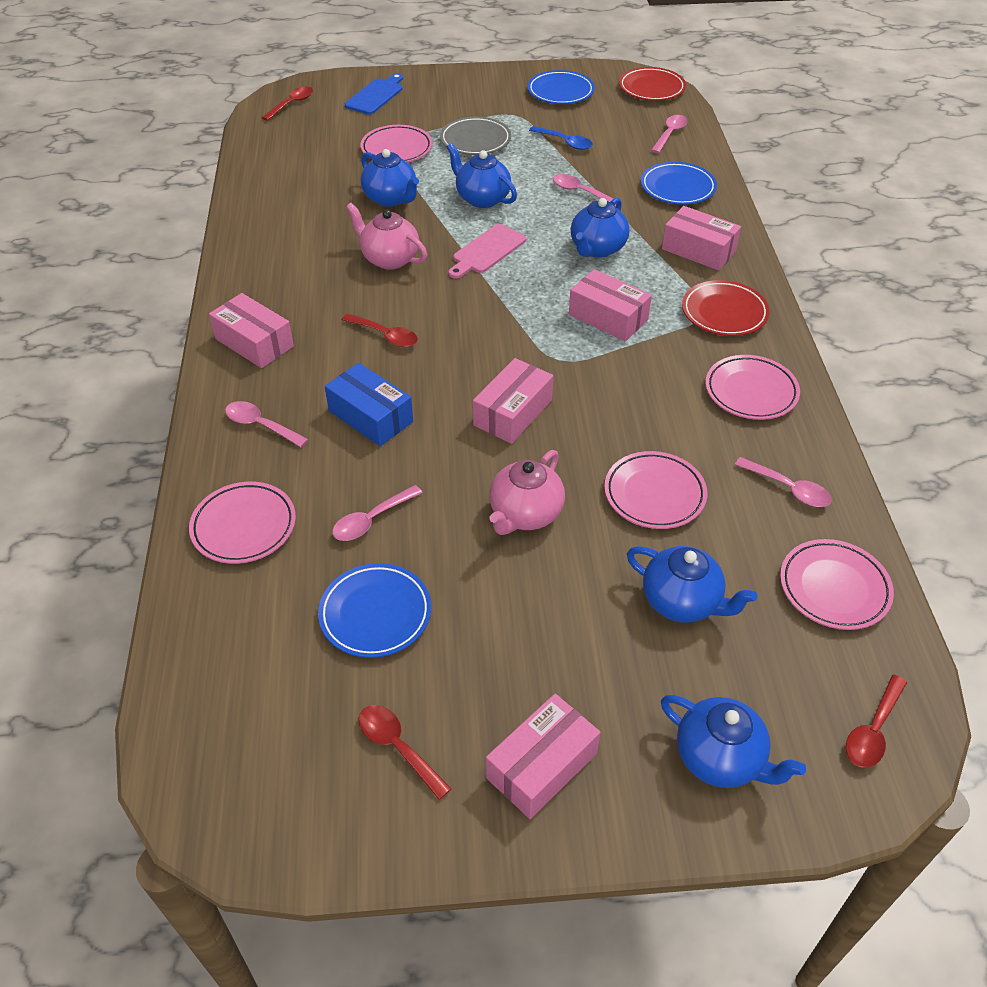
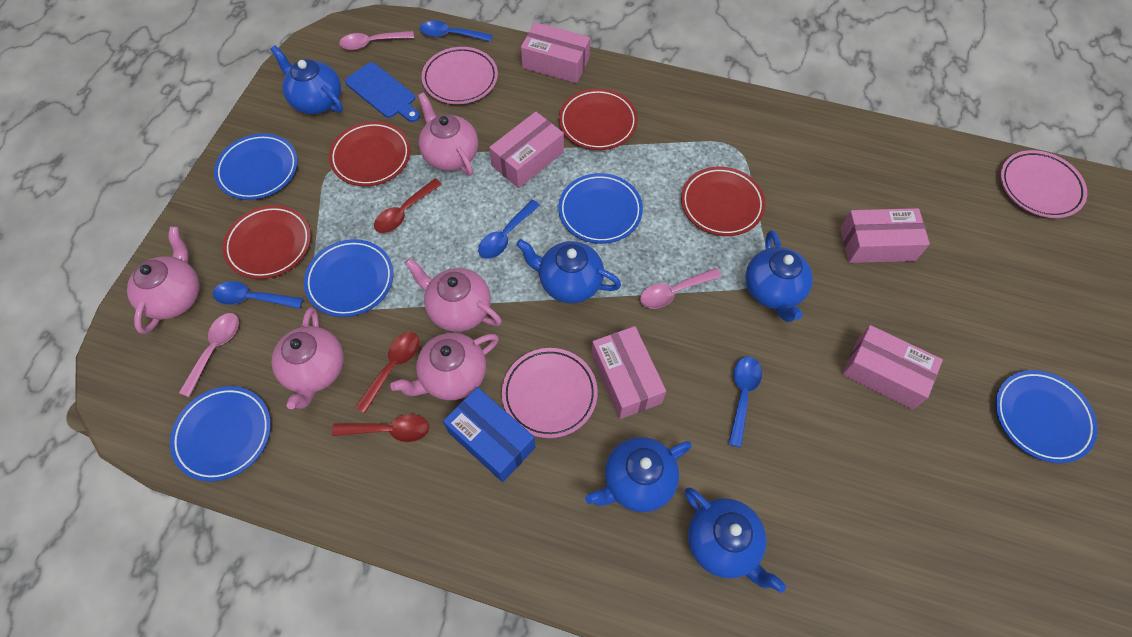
blue plate: 3 -> 5
blue spoon: 1 -> 4
grey plate: 1 -> 0
pink cutting board: 1 -> 0
pink plate: 5 -> 3
pink spoon: 5 -> 3
pink teapot: 2 -> 5
red plate: 2 -> 4
red spoon: 4 -> 3

